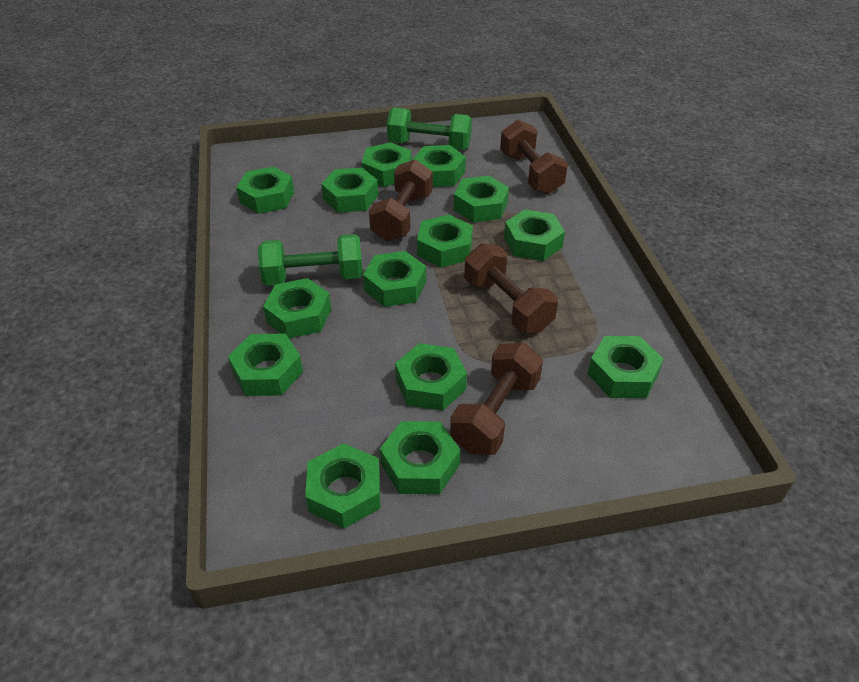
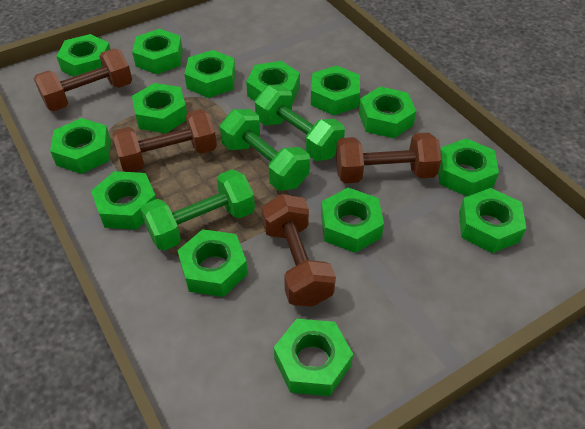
green dumbbell: 2 -> 3

